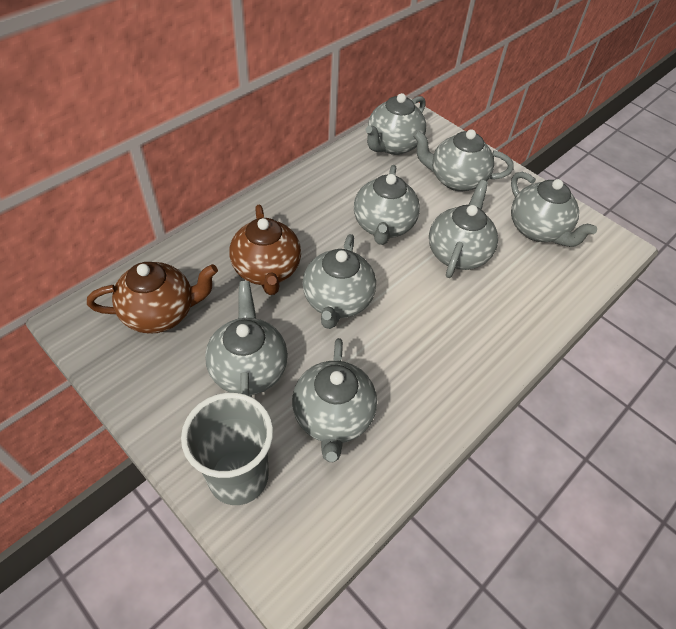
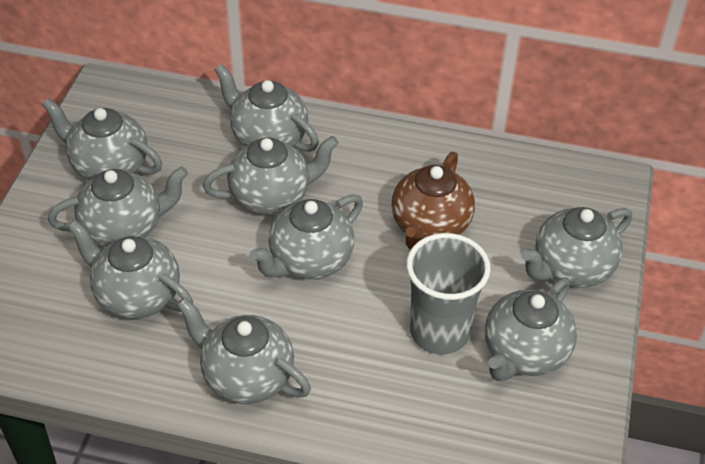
brown teapot: 2 -> 1
grey teapot: 8 -> 9

